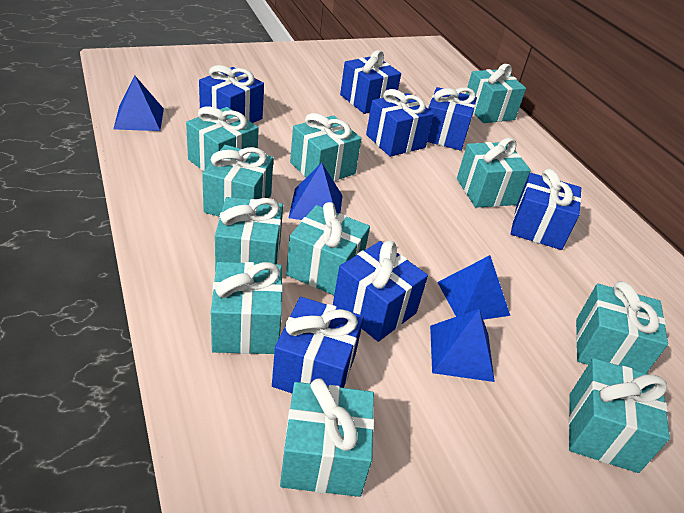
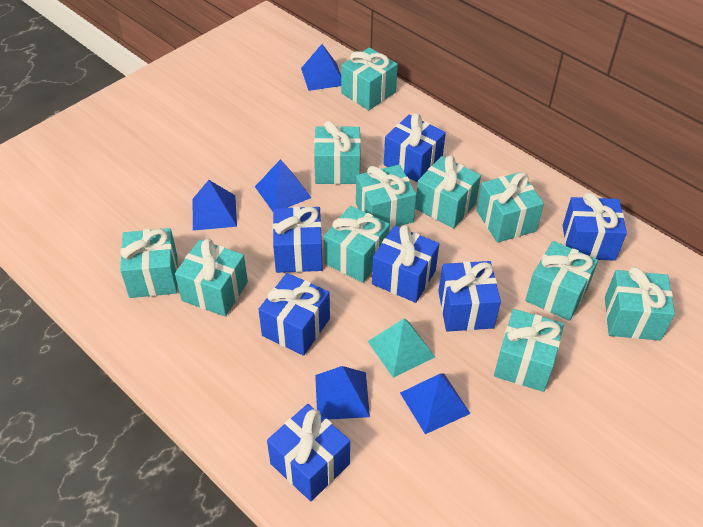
blue pyramid: 4 -> 5
turquoise pyramid: 0 -> 1

